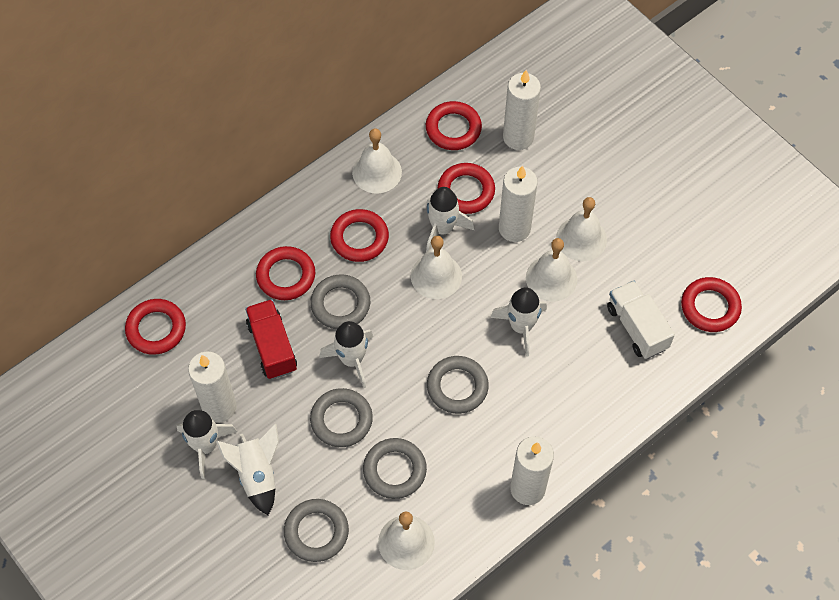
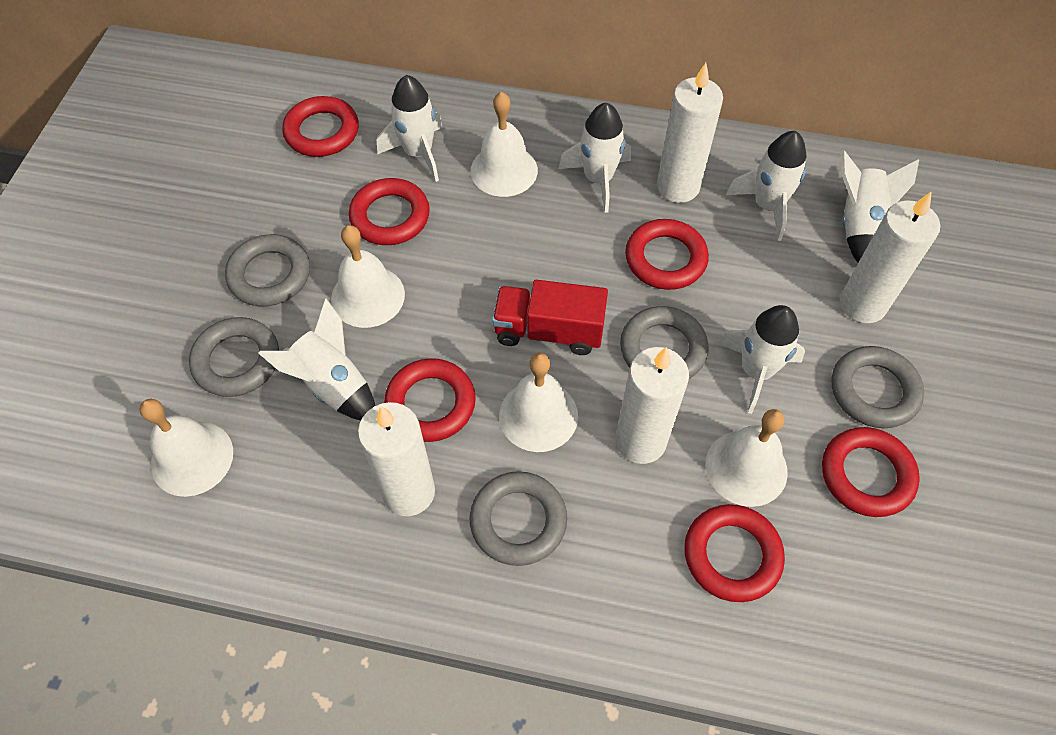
white rocket: 5 -> 6
white truck: 1 -> 0

